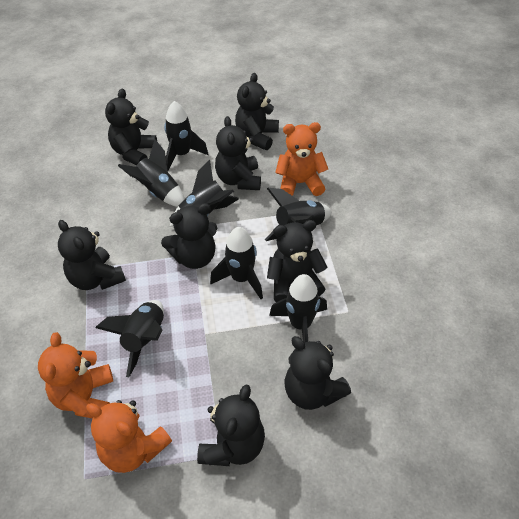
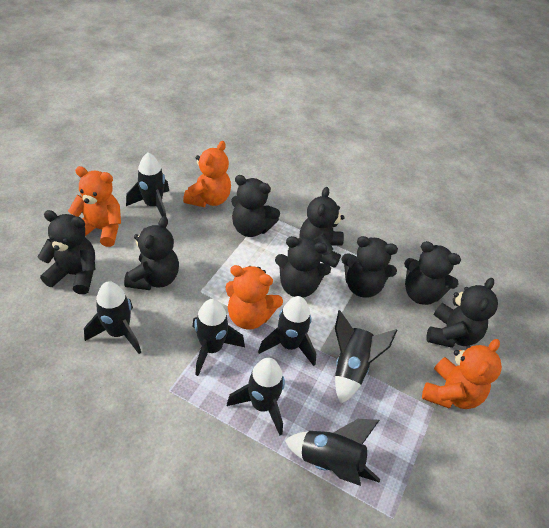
orange teddy bear: 3 -> 4

